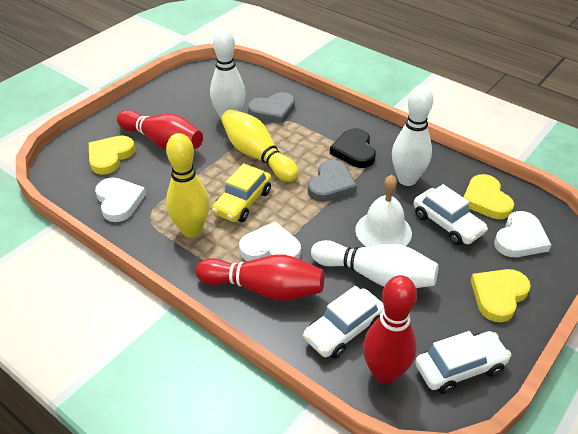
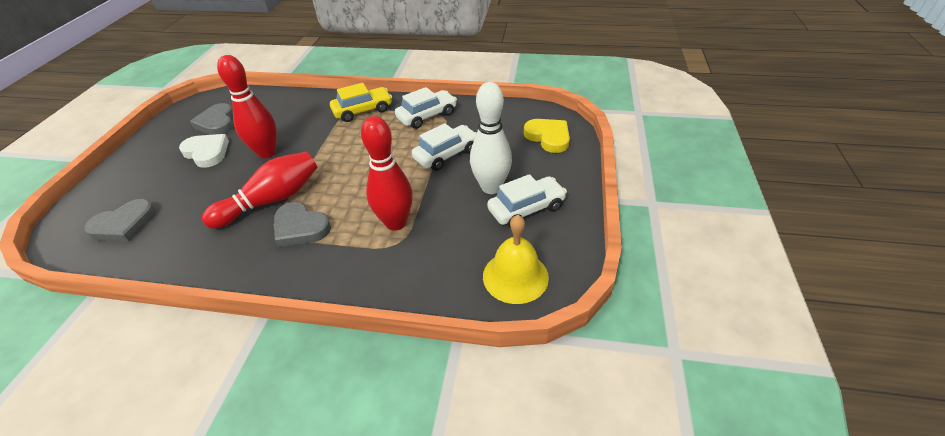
black heart: 1 -> 0
grey heart: 2 -> 3
white bell: 1 -> 0
white bowling pin: 3 -> 1
white heart: 3 -> 1
yellow bell: 0 -> 1
yellow bowling pin: 2 -> 0
yellow heart: 3 -> 1

